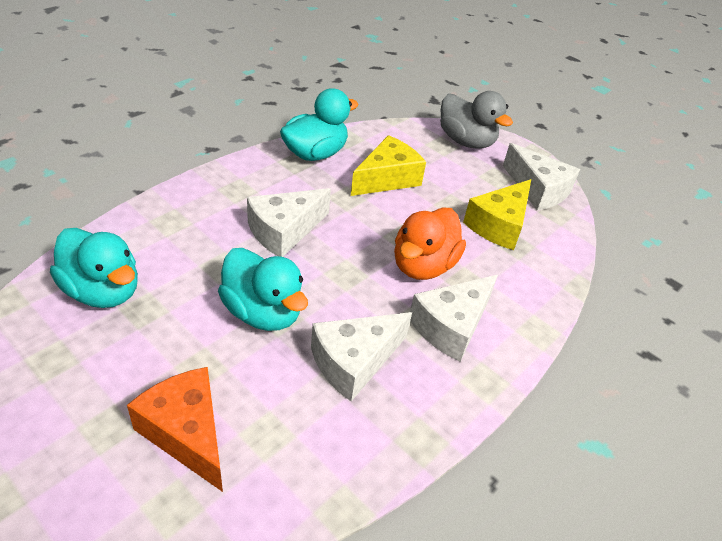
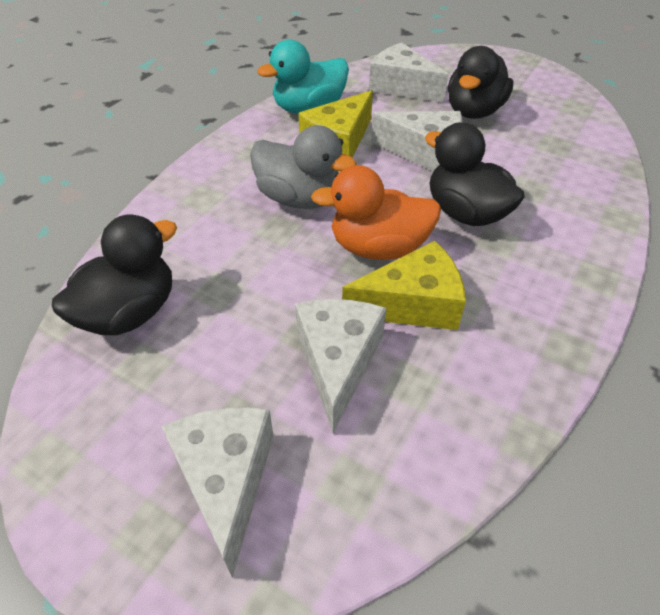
black duck: 0 -> 3
orange cheese: 1 -> 0
turquoise duck: 3 -> 1

